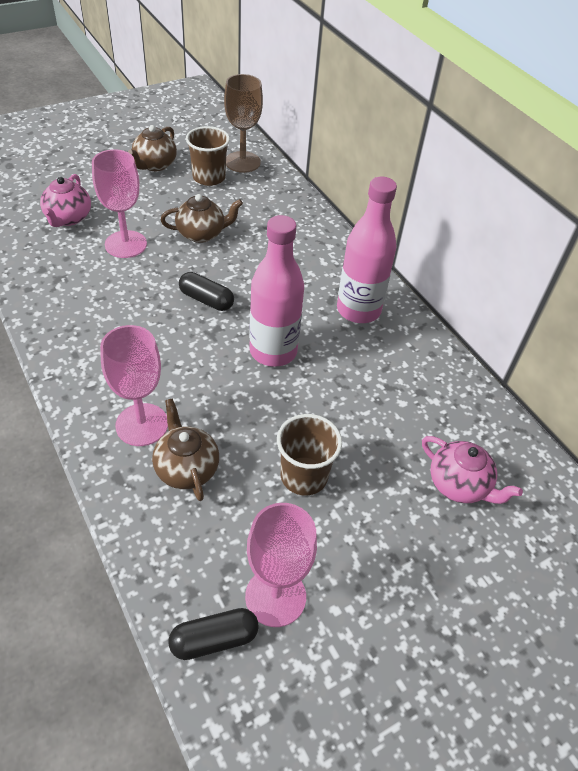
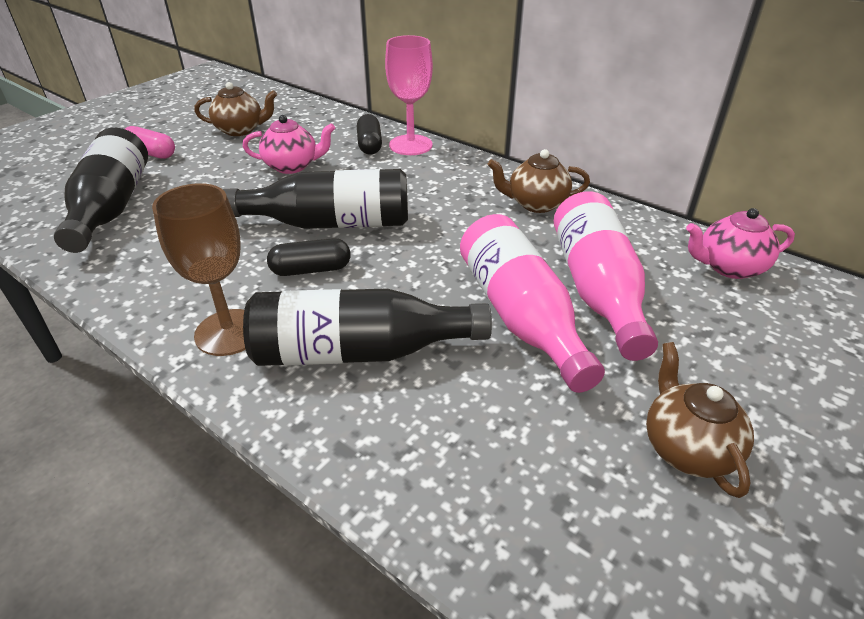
black bottle: 0 -> 3
brown cup: 2 -> 0
pink capsule: 0 -> 1
pink goblet: 3 -> 1

